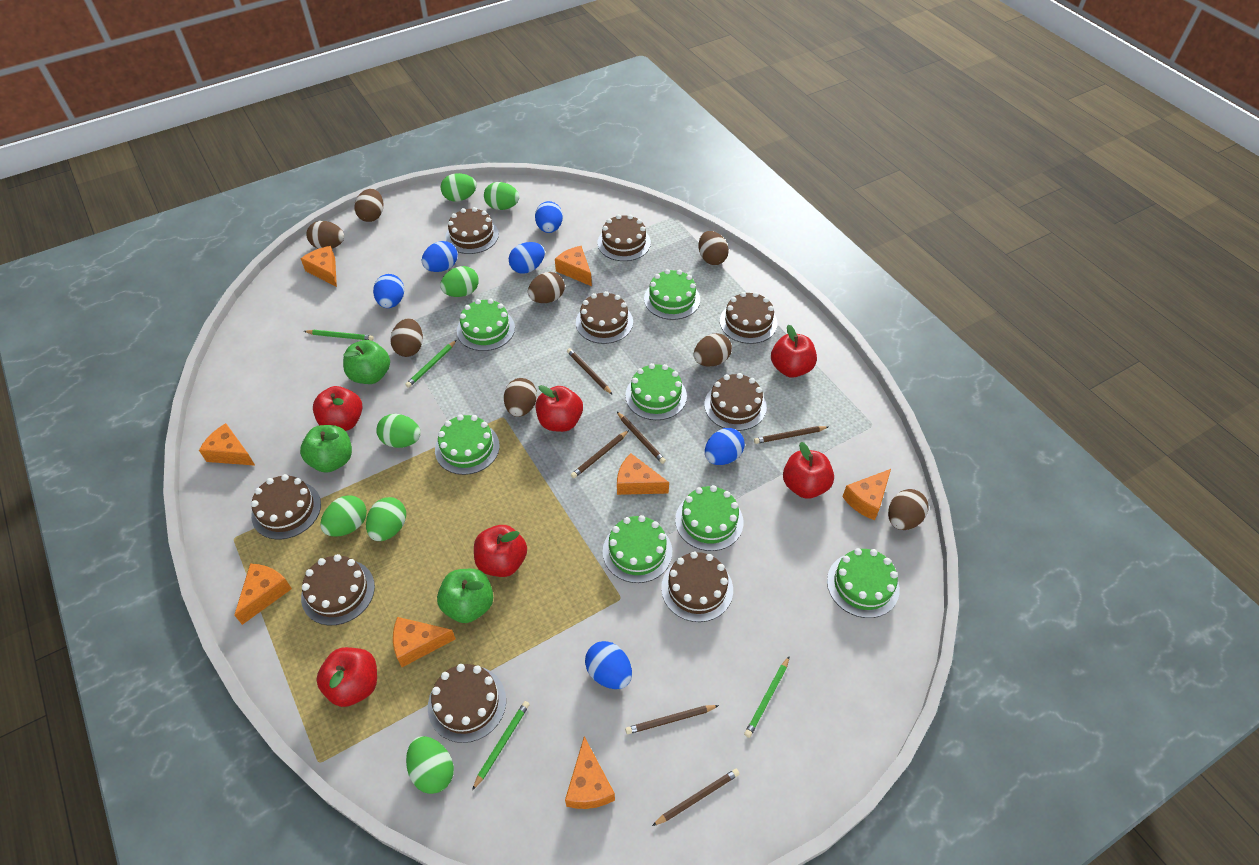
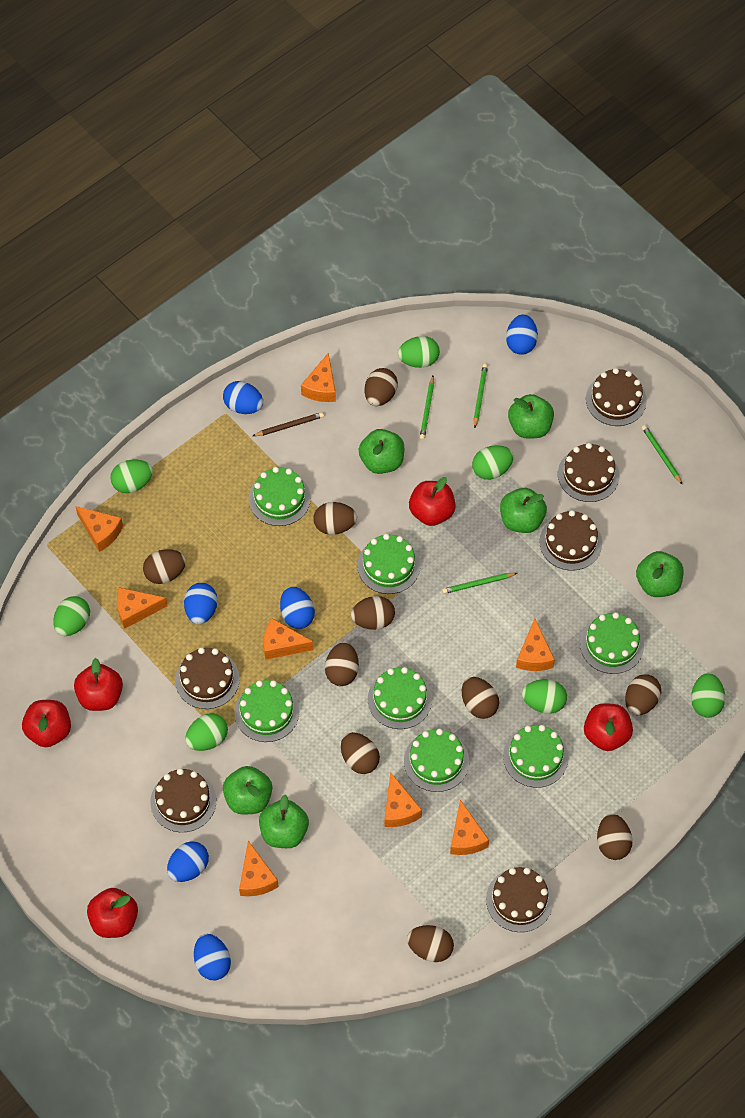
brown cake: 9 -> 6
brown egg: 8 -> 10
brown pencil: 6 -> 1
green apple: 3 -> 6
red apple: 6 -> 5

